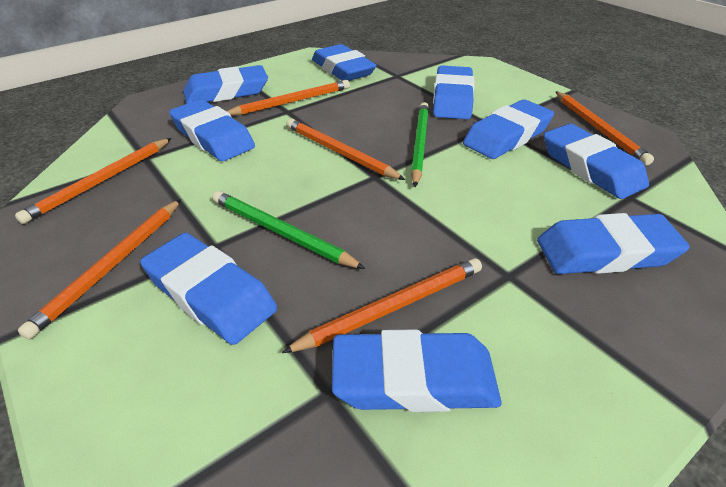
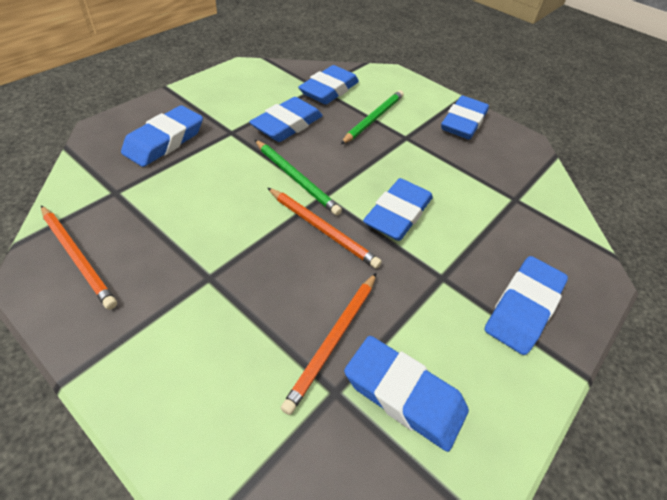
blue eraser: 9 -> 7
orange pencil: 6 -> 3

